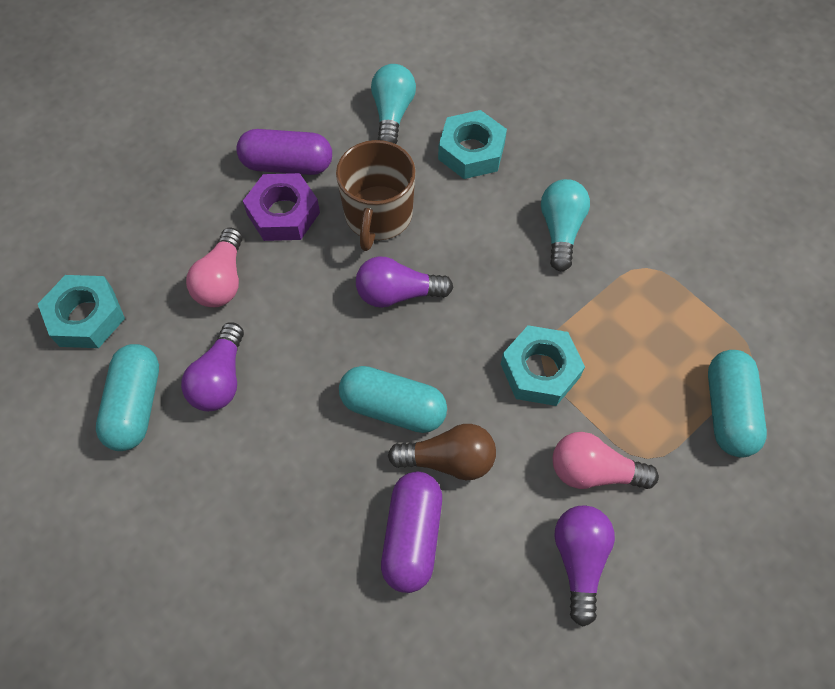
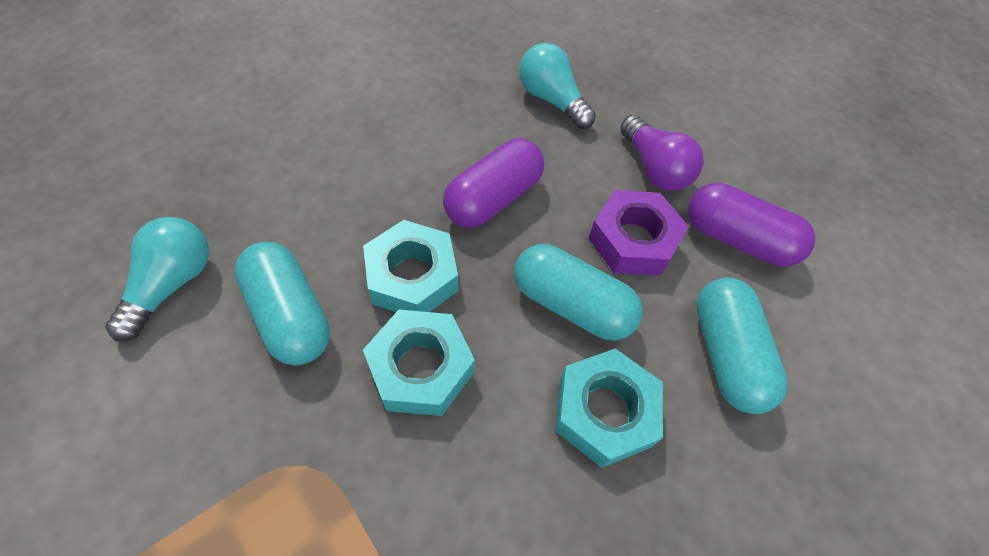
brown light bulb: 1 -> 0
brown mug: 1 -> 0
pink light bulb: 2 -> 0
purple light bulb: 3 -> 1

